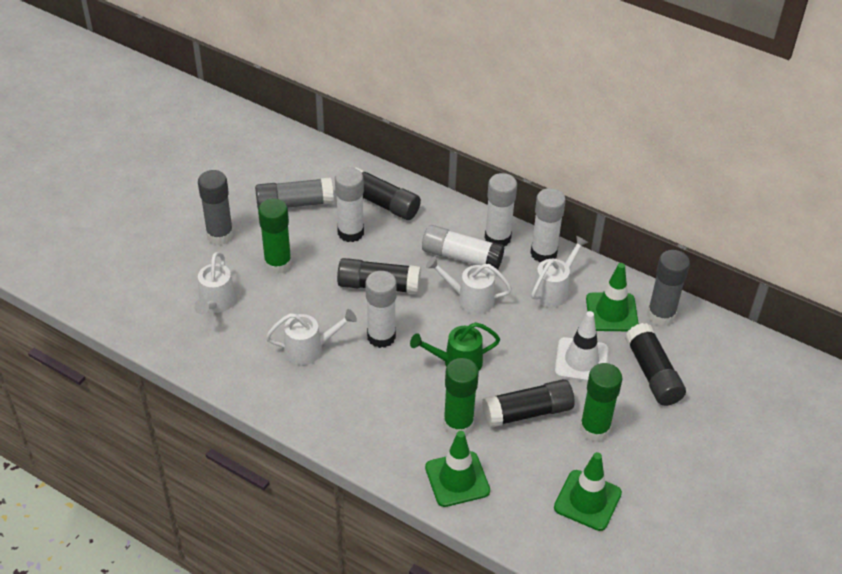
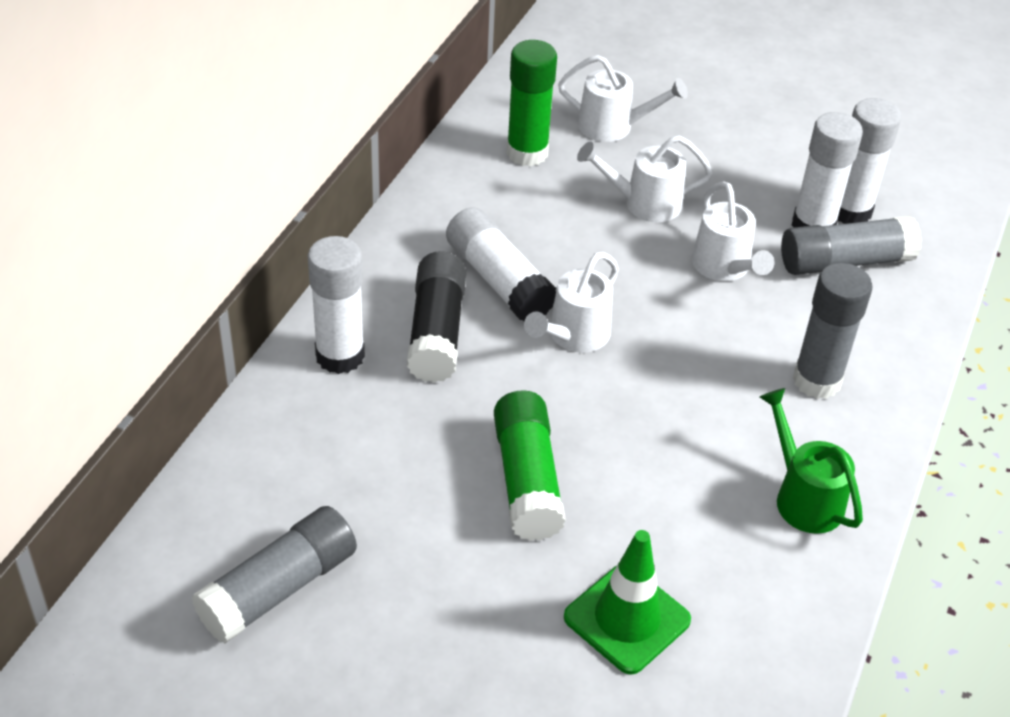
black glue stick: 4 -> 1
green glue stick: 3 -> 2
green traffic cone: 3 -> 1
white glue stick: 5 -> 4
white traffic cone: 1 -> 0

